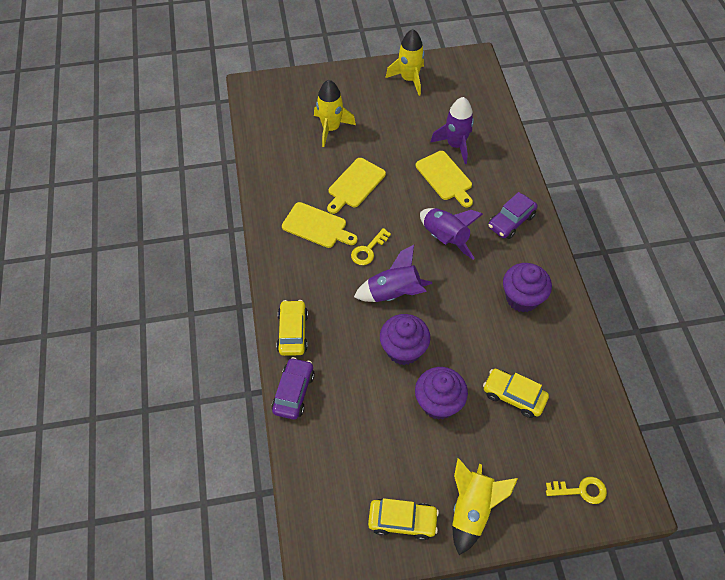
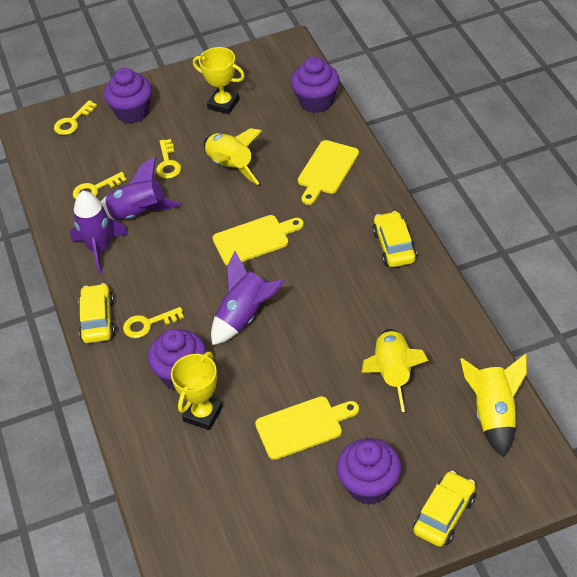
purple car: 2 -> 0
purple cupcake: 3 -> 4
yellow key: 2 -> 4
yellow trophy: 0 -> 2

